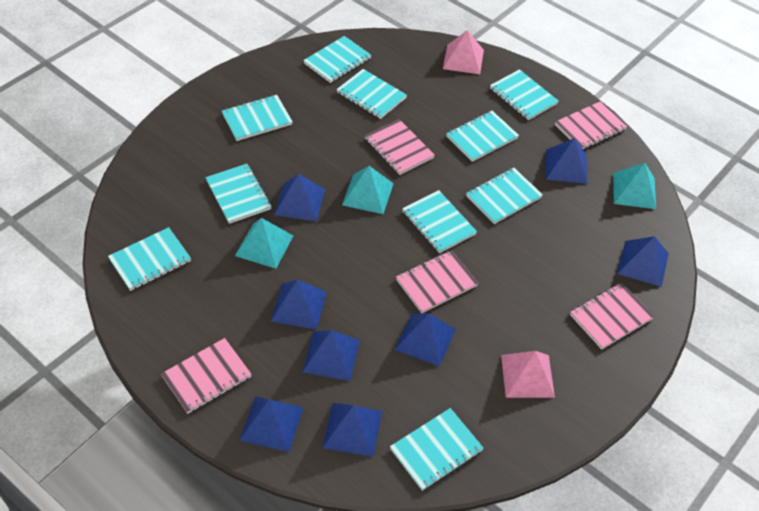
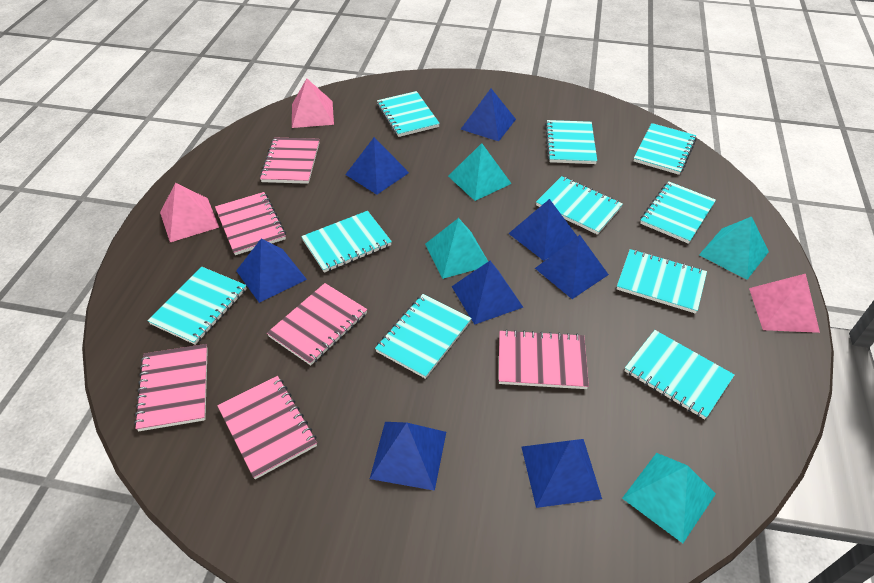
pink notebook: 5 -> 6
pink pyramid: 2 -> 3
turquoise pyramid: 3 -> 4

